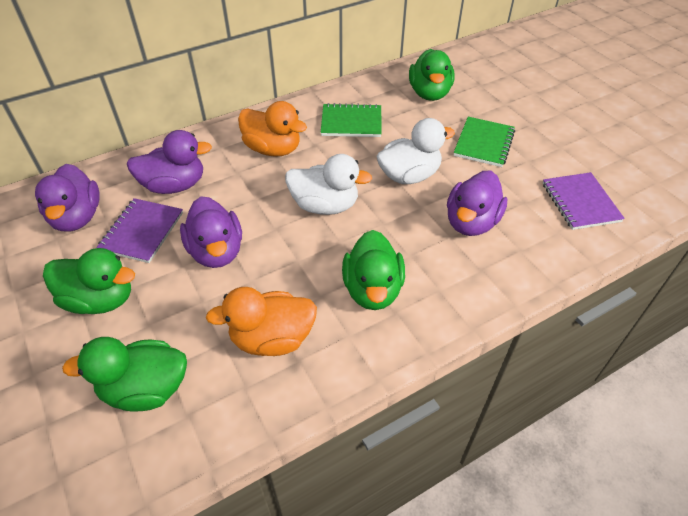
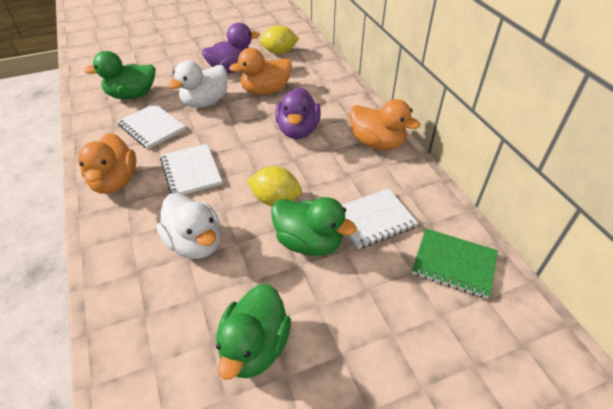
green duck: 4 -> 3
green notebook: 2 -> 1
orange duck: 2 -> 3
purple duck: 4 -> 2
purple notebook: 2 -> 0
white notebook: 0 -> 3
yellow lemon: 0 -> 2

